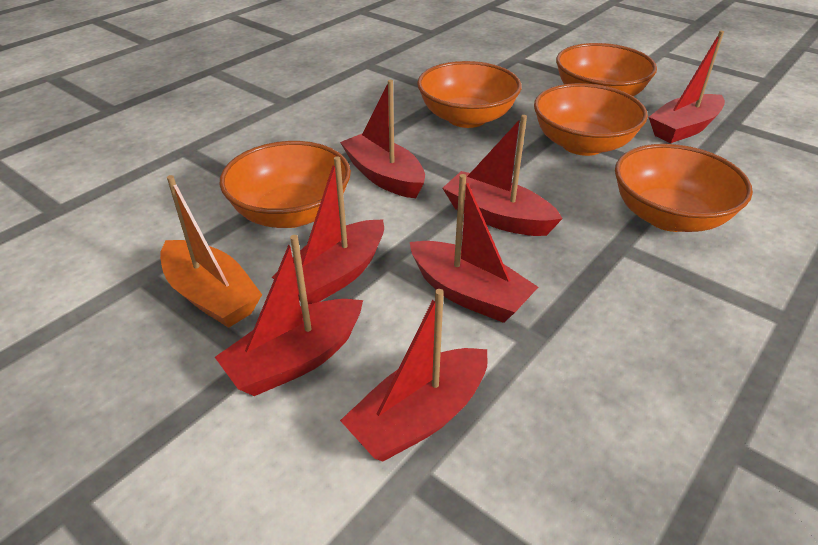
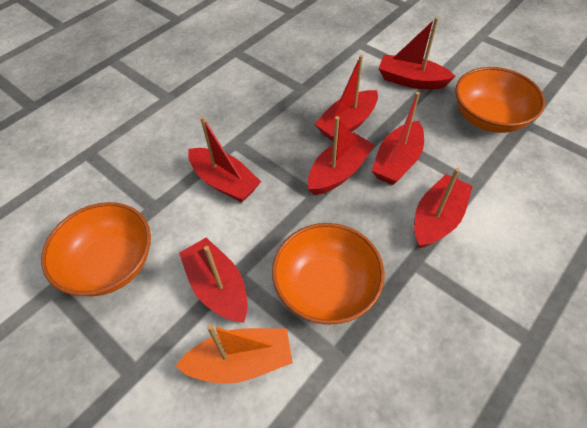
orange bowl: 5 -> 3

